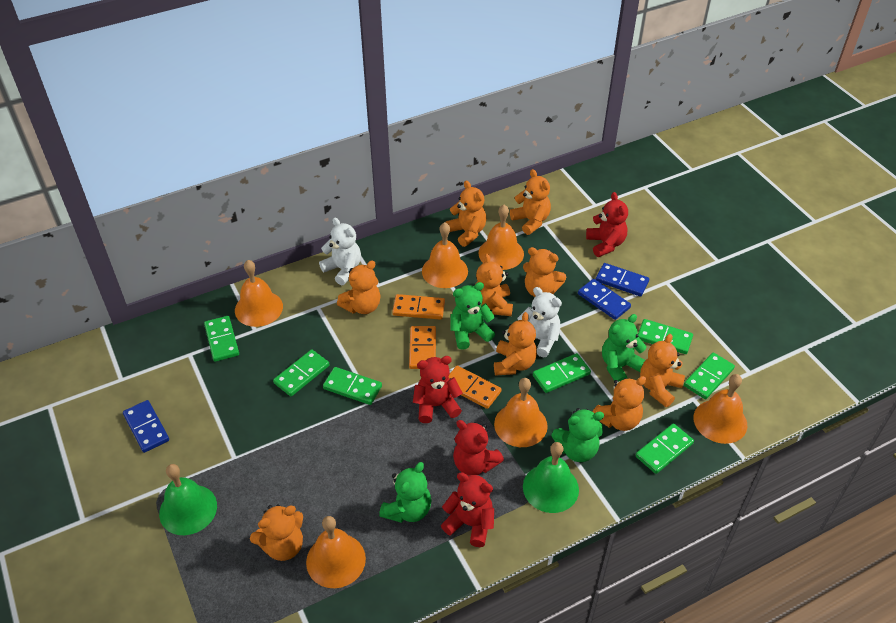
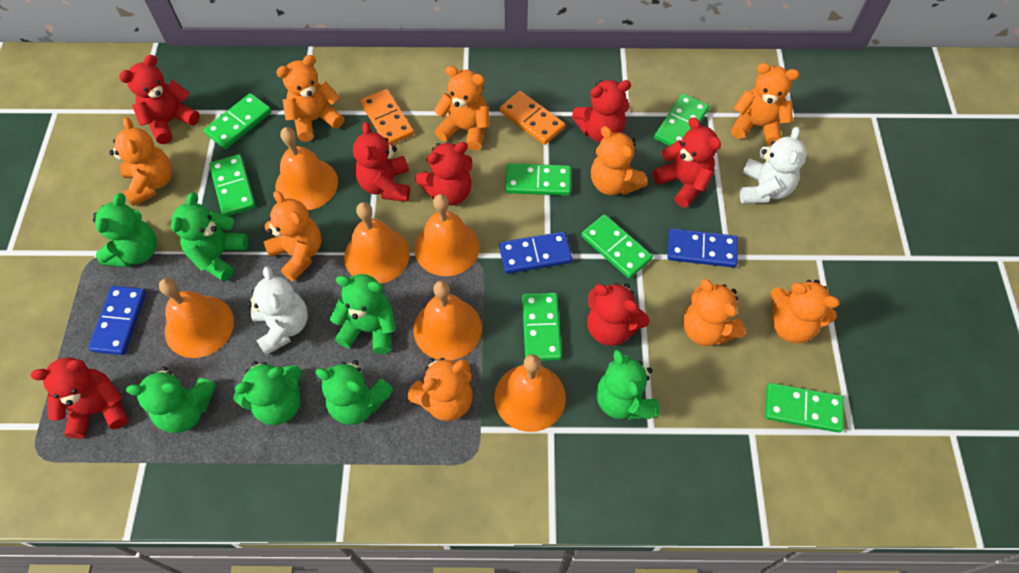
green bell: 2 -> 0
green teddy bear: 4 -> 7
orange domino: 3 -> 2
red teddy bear: 4 -> 7

